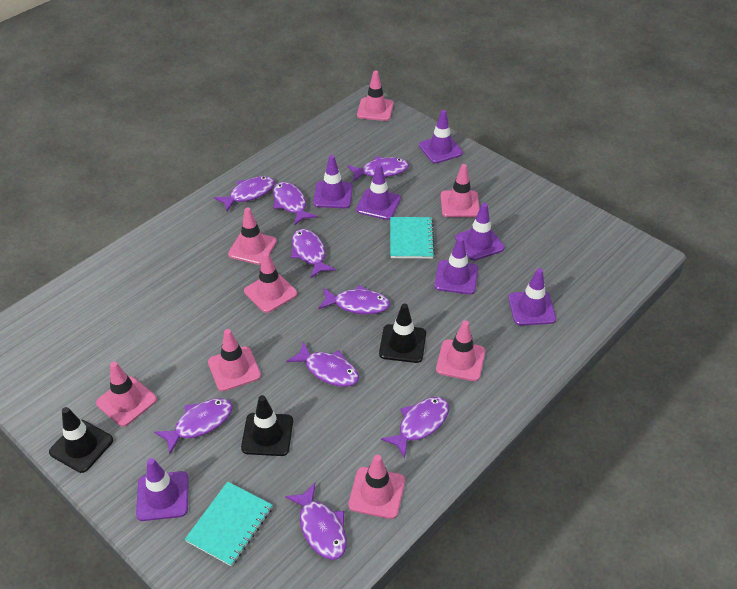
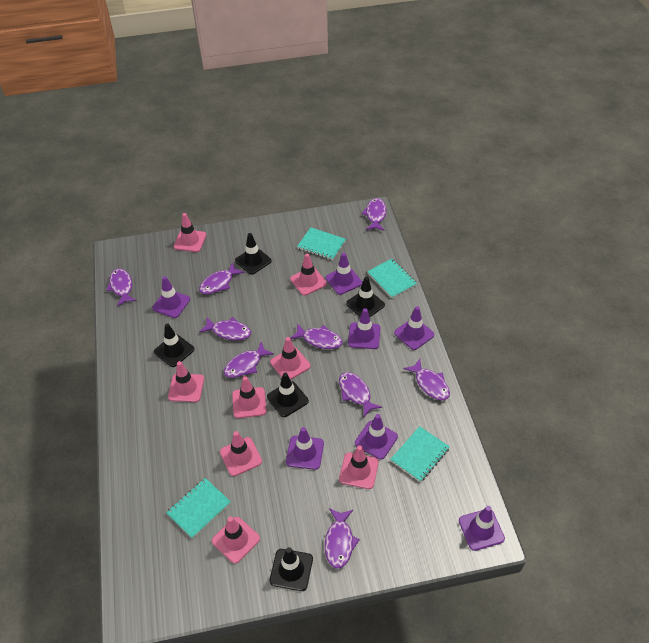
black traffic cone: 3 -> 5
turquoise notebook: 2 -> 4

